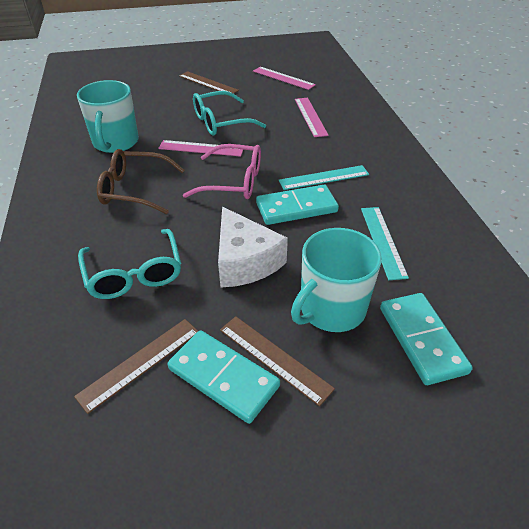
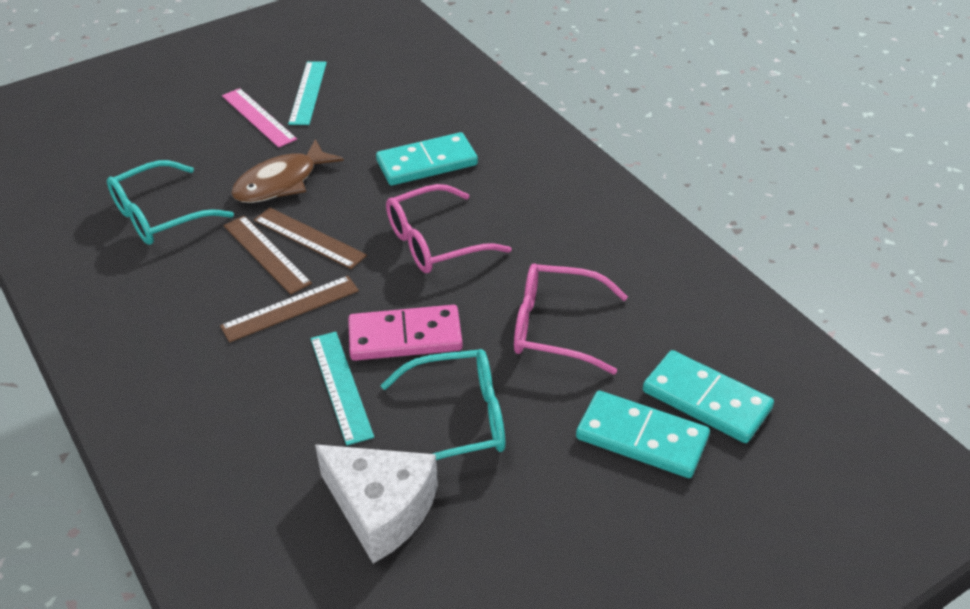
brown fish: 0 -> 1
brown glasses: 1 -> 0
pink domino: 0 -> 1
pink glasses: 1 -> 2
pink ruler: 3 -> 1
turquoise mug: 2 -> 0

